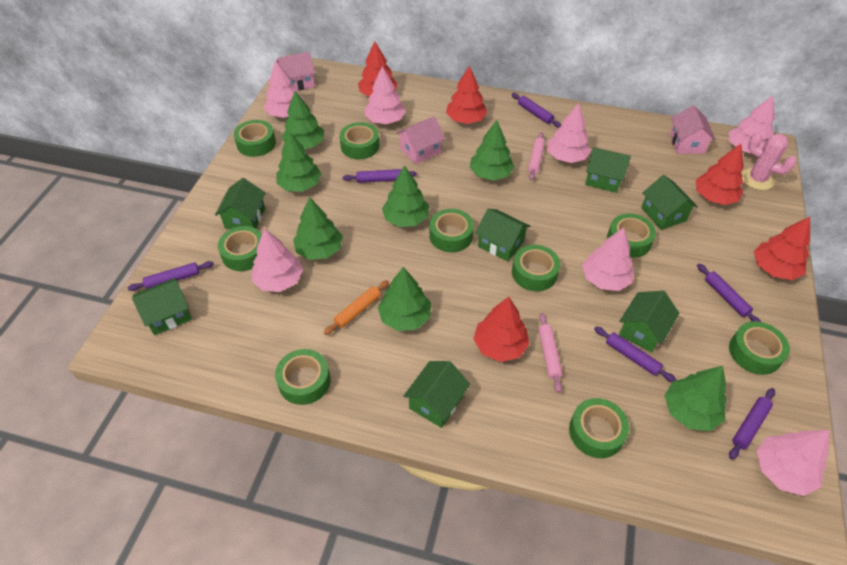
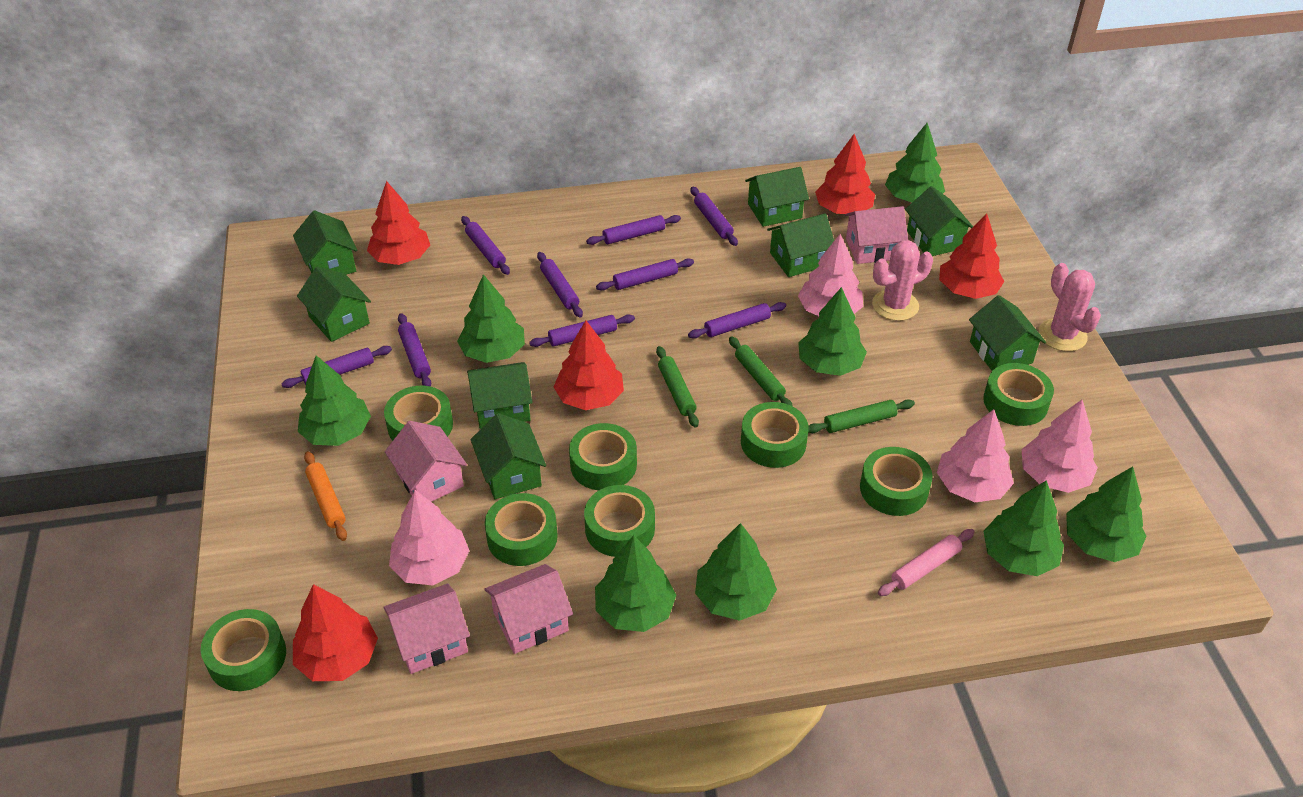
green house: 7 -> 8
green rolling pin: 0 -> 3
green tape: 9 -> 8
green tree: 7 -> 8
pink cactus: 1 -> 2
pink house: 3 -> 4
pink rolling pin: 2 -> 1
pink tree: 7 -> 4
purple rolling pin: 6 -> 9

